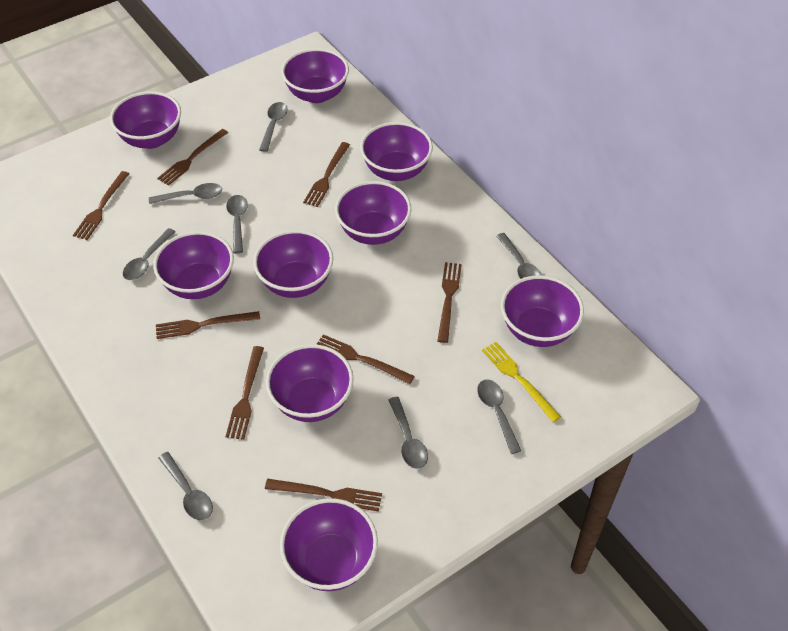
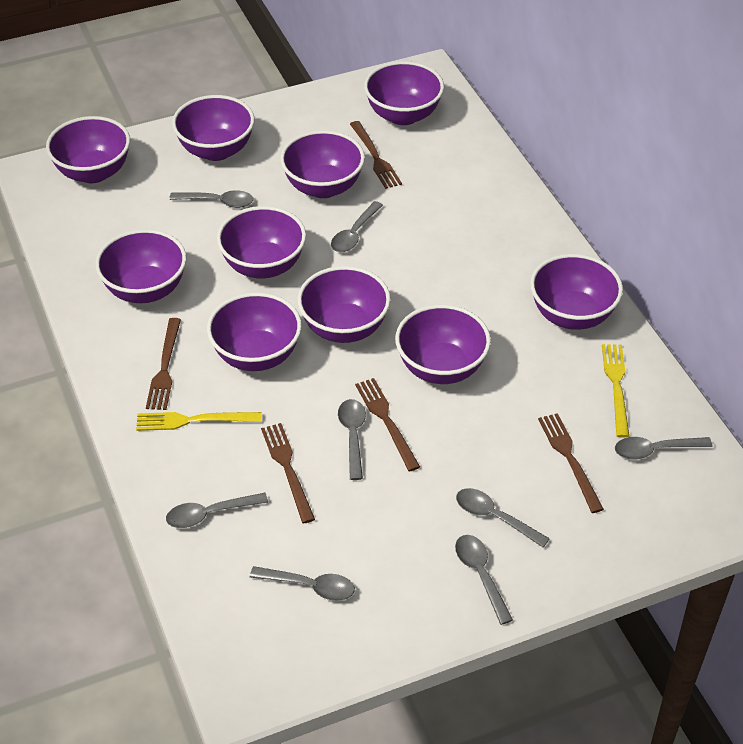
brown fork: 8 -> 5
purple bowl: 9 -> 10
yellow fork: 1 -> 2

